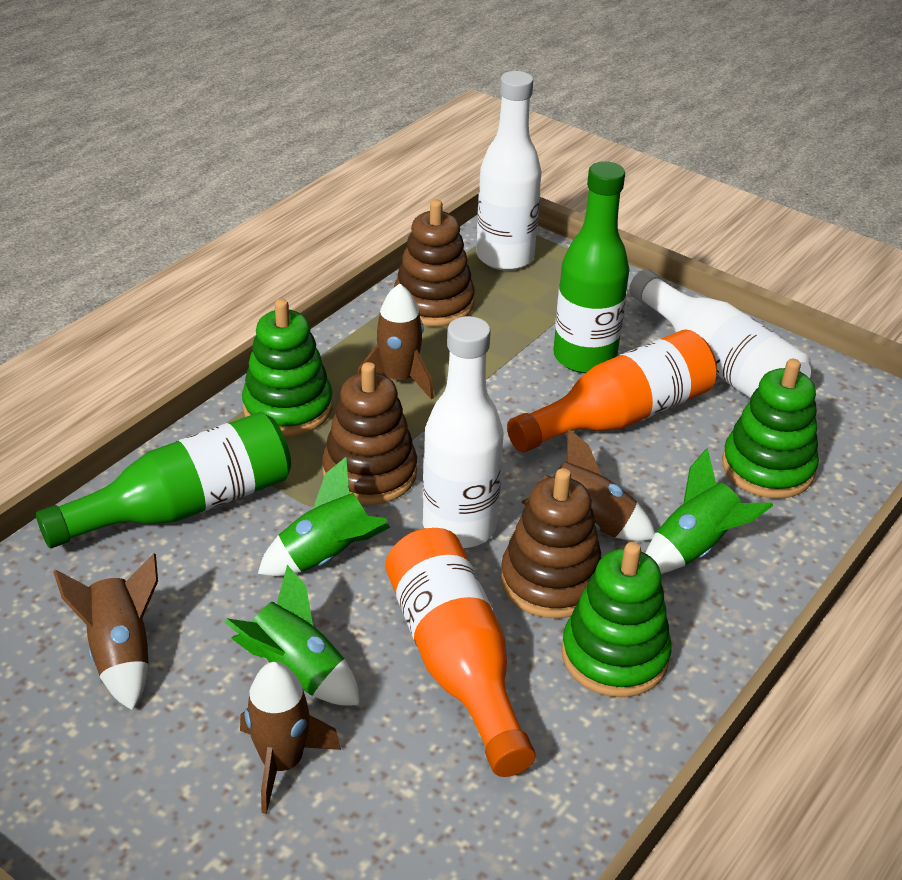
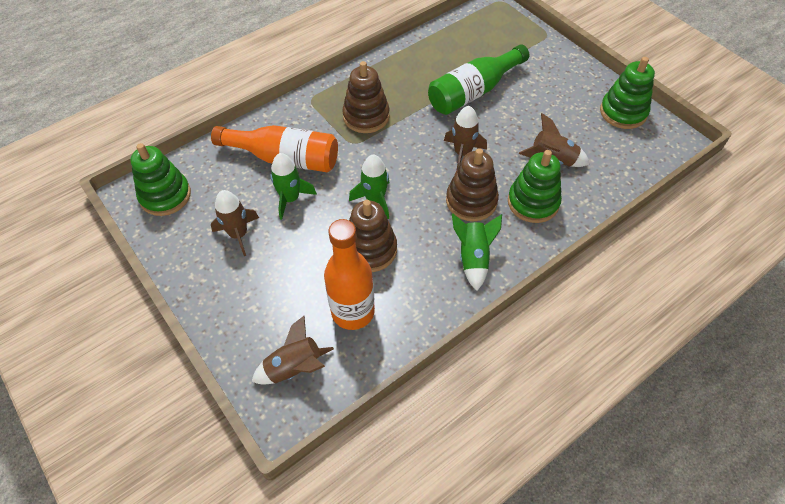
green bottle: 2 -> 1
white bottle: 3 -> 0

